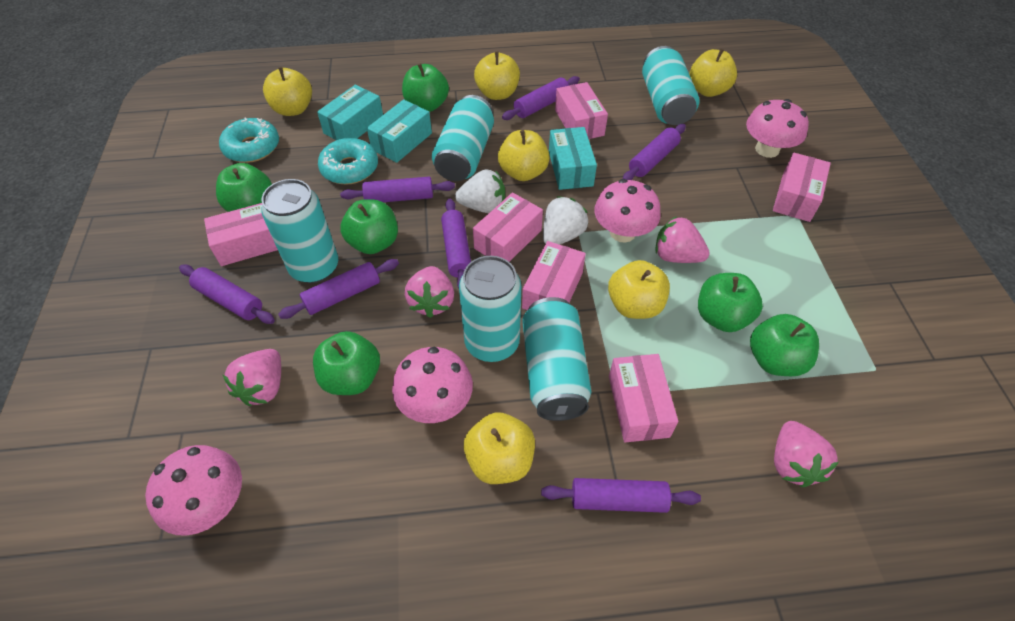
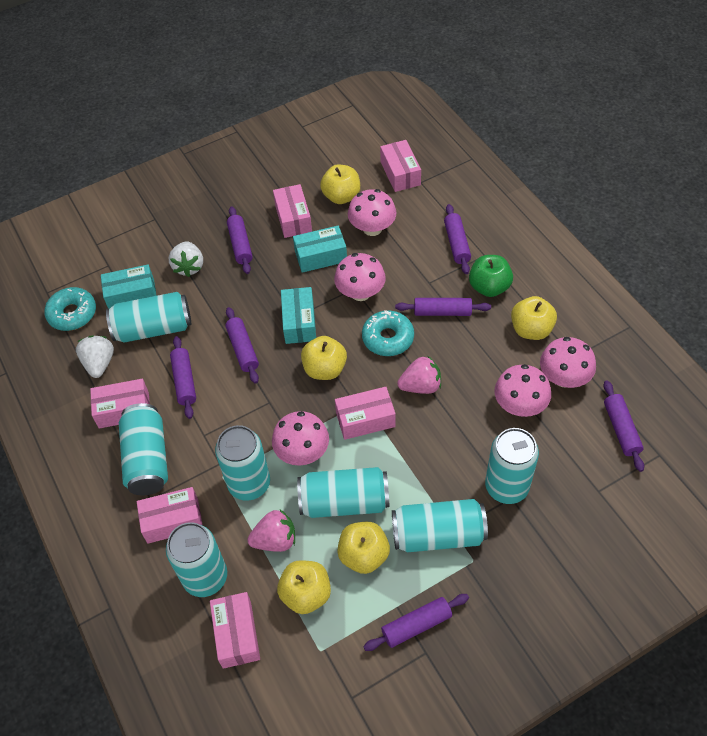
green apple: 6 -> 1
pink mushroom: 4 -> 5
pink strawberry: 4 -> 2
turquoise can: 5 -> 7
yellow apple: 6 -> 5

